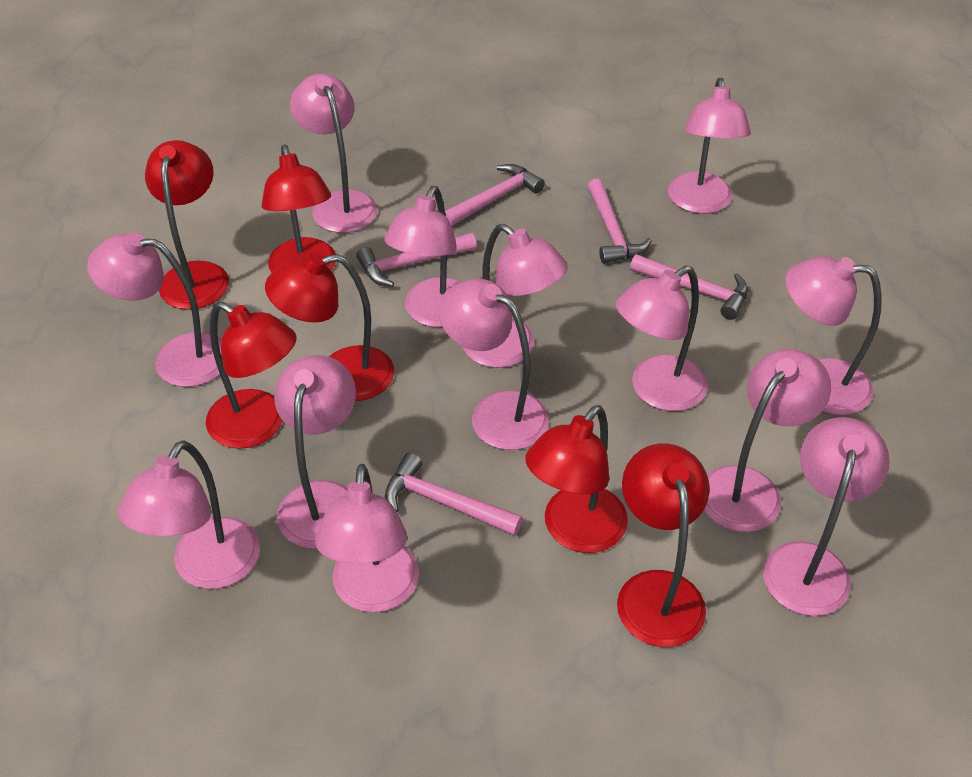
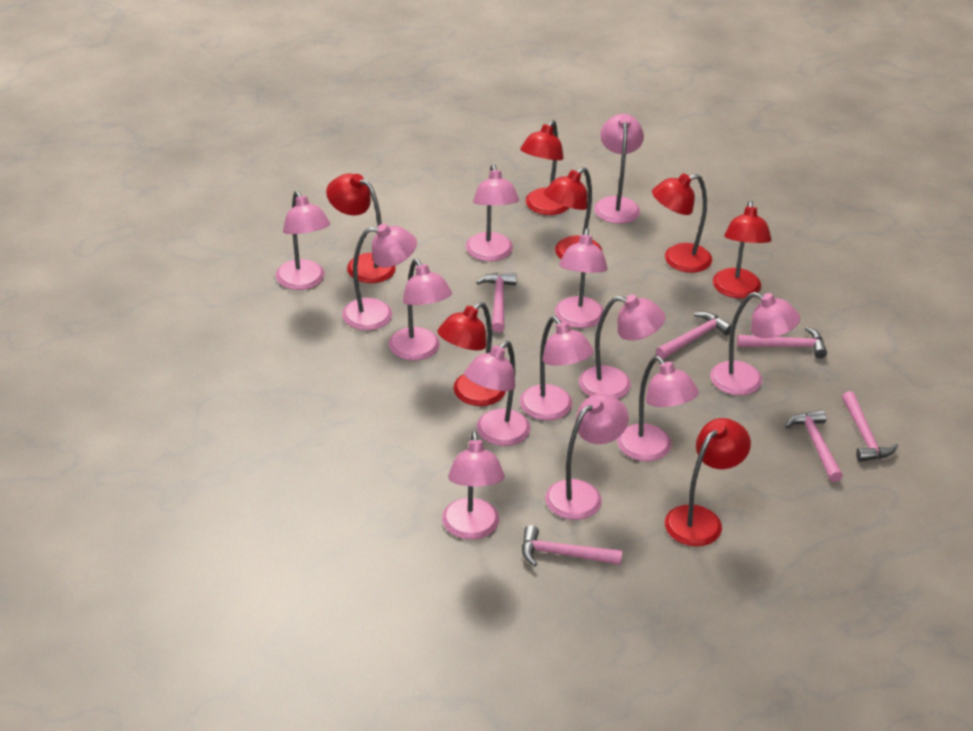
pink hammer: 5 -> 6
red lamp: 6 -> 7

